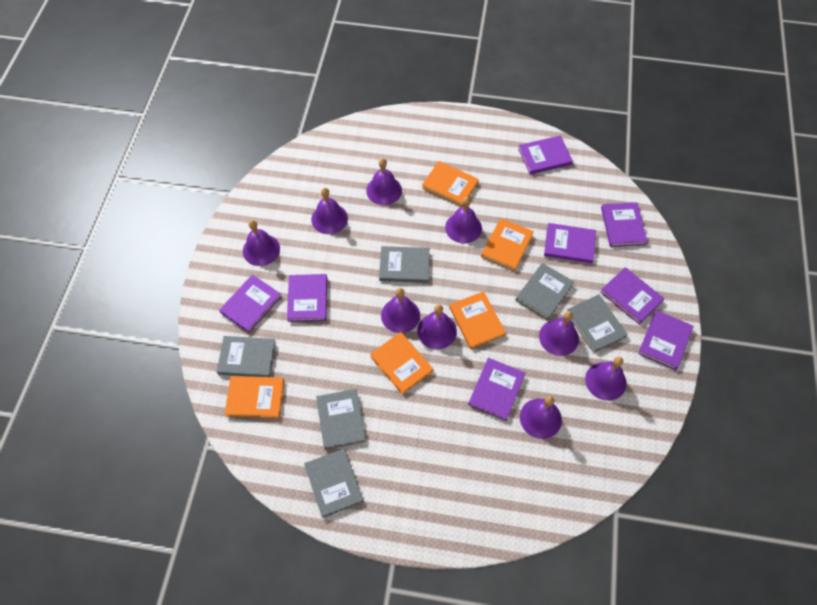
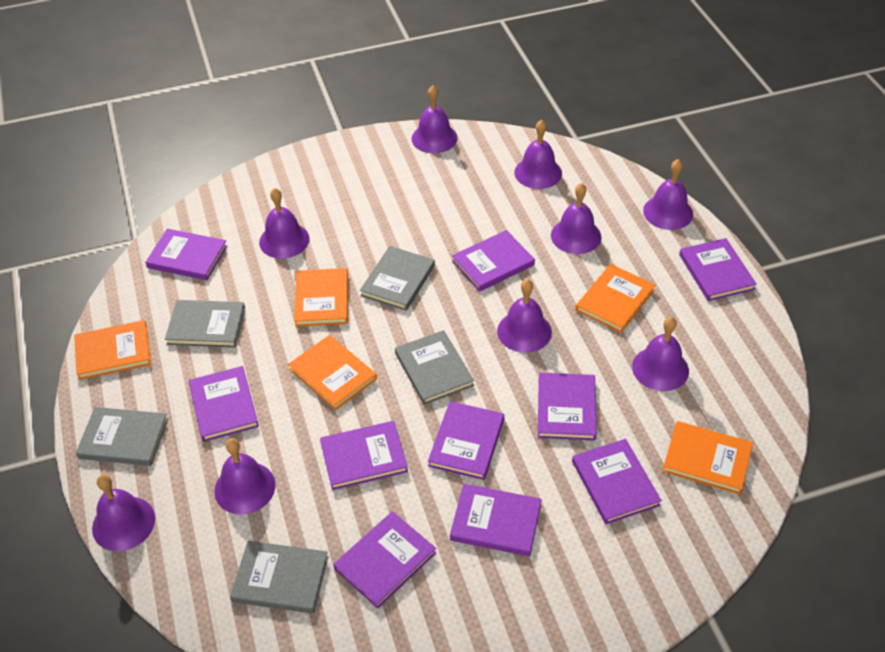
grey book: 6 -> 5
purple book: 8 -> 10

